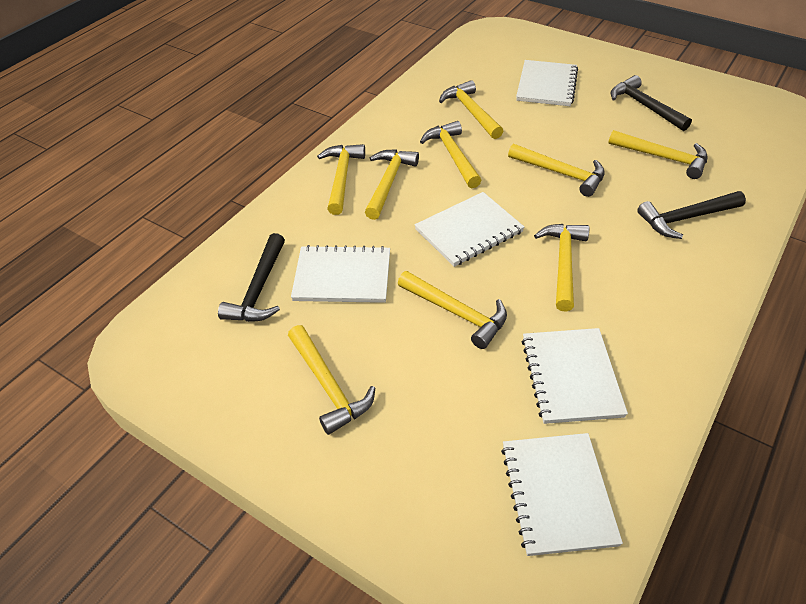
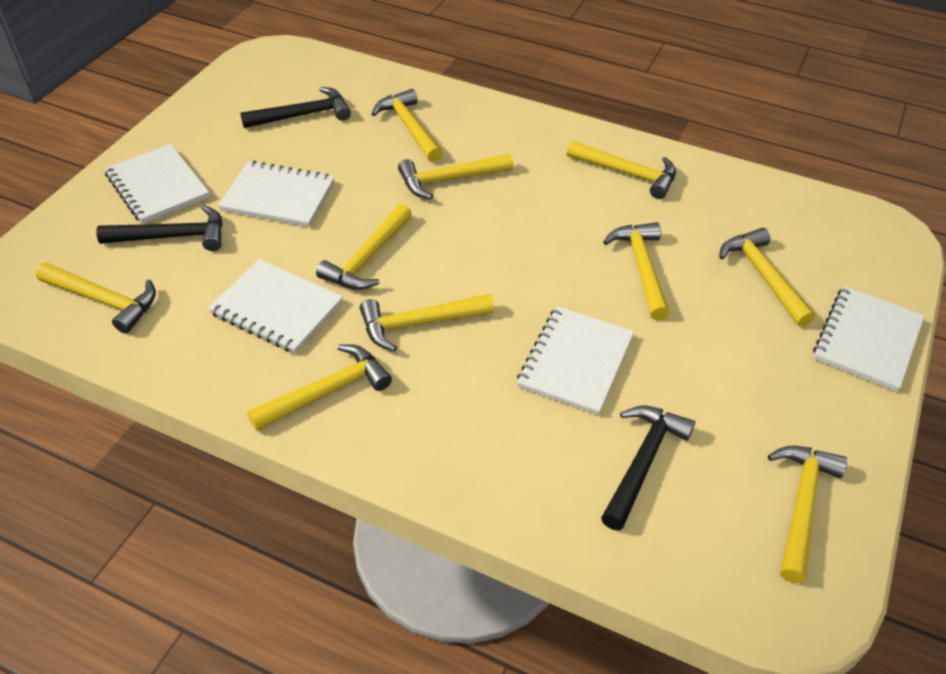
yellow hammer: 9 -> 10

